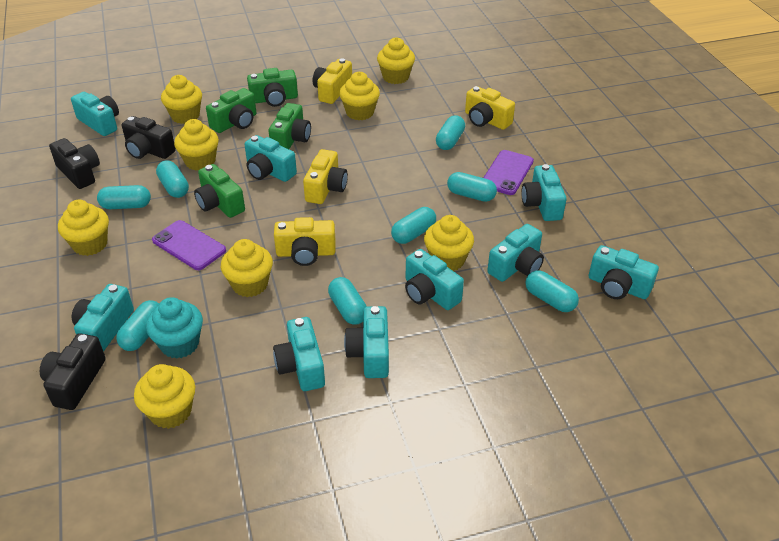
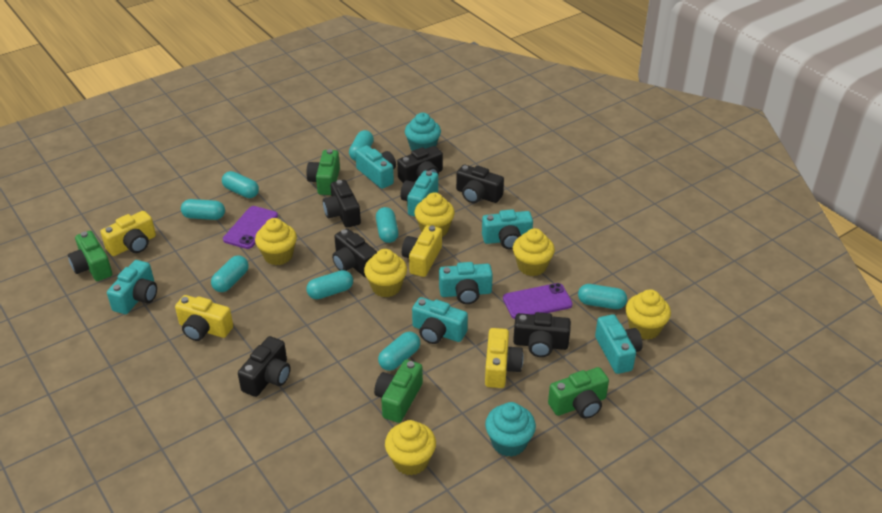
black camera: 3 -> 6
turquoise camera: 9 -> 7
turquoise cupcake: 1 -> 2
yellow cupcake: 8 -> 6

